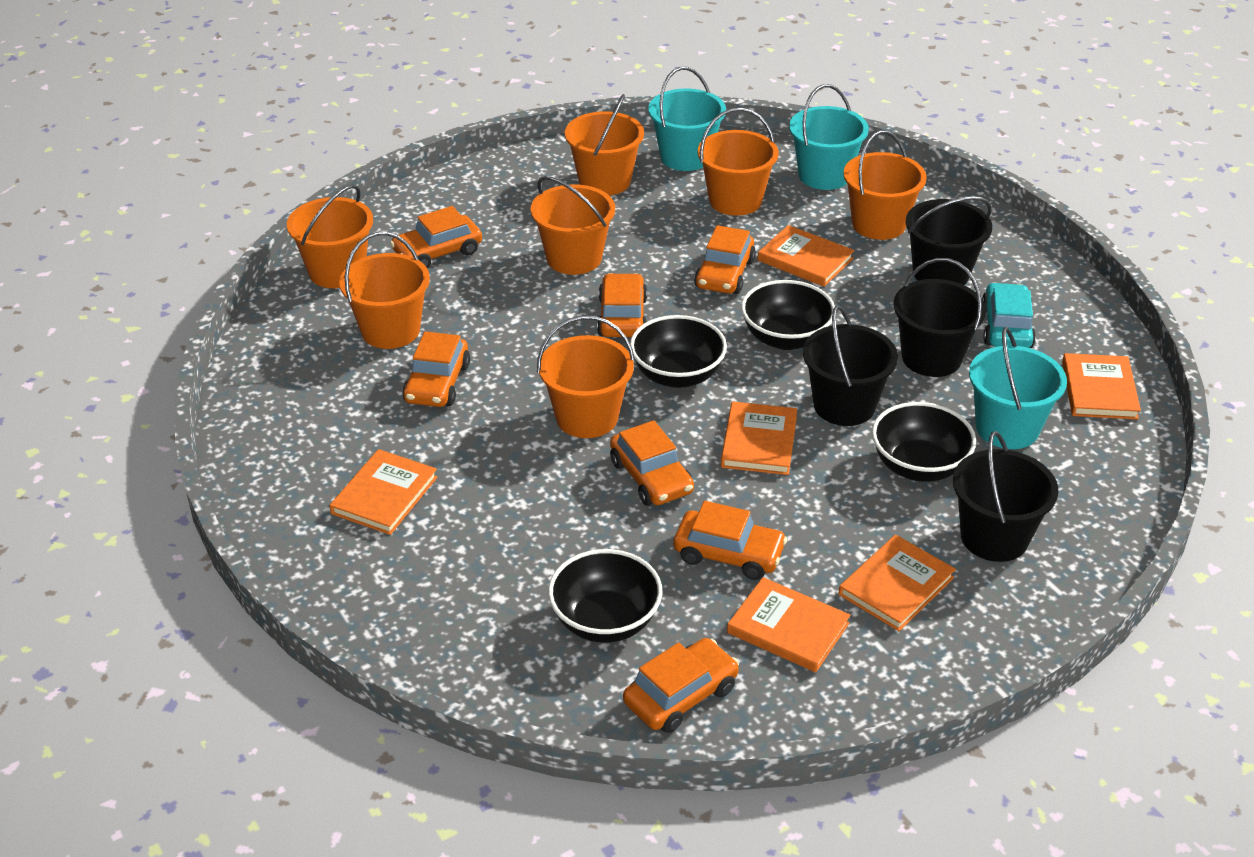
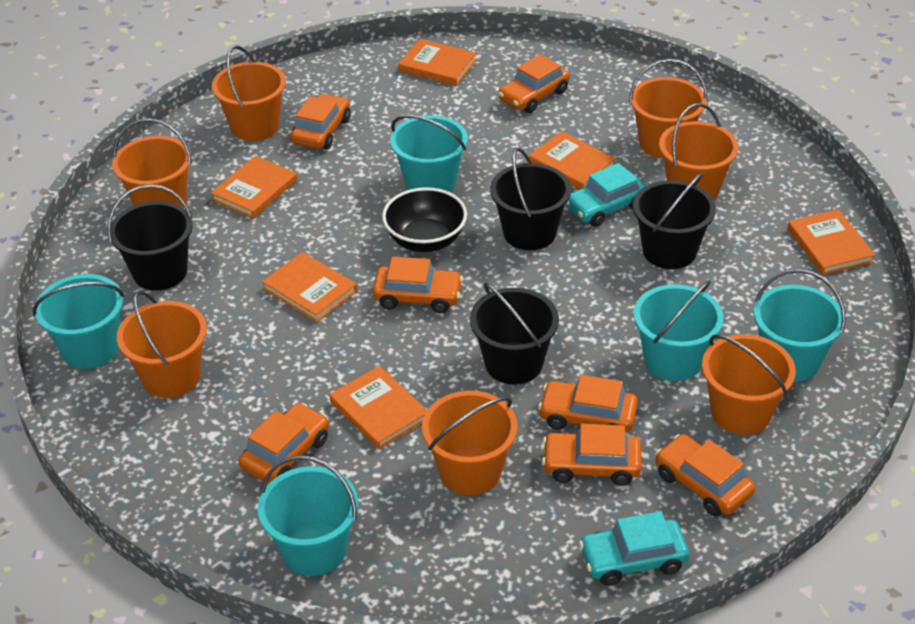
black bowl: 4 -> 1
turquoise bucket: 3 -> 5
turquoise car: 1 -> 2

